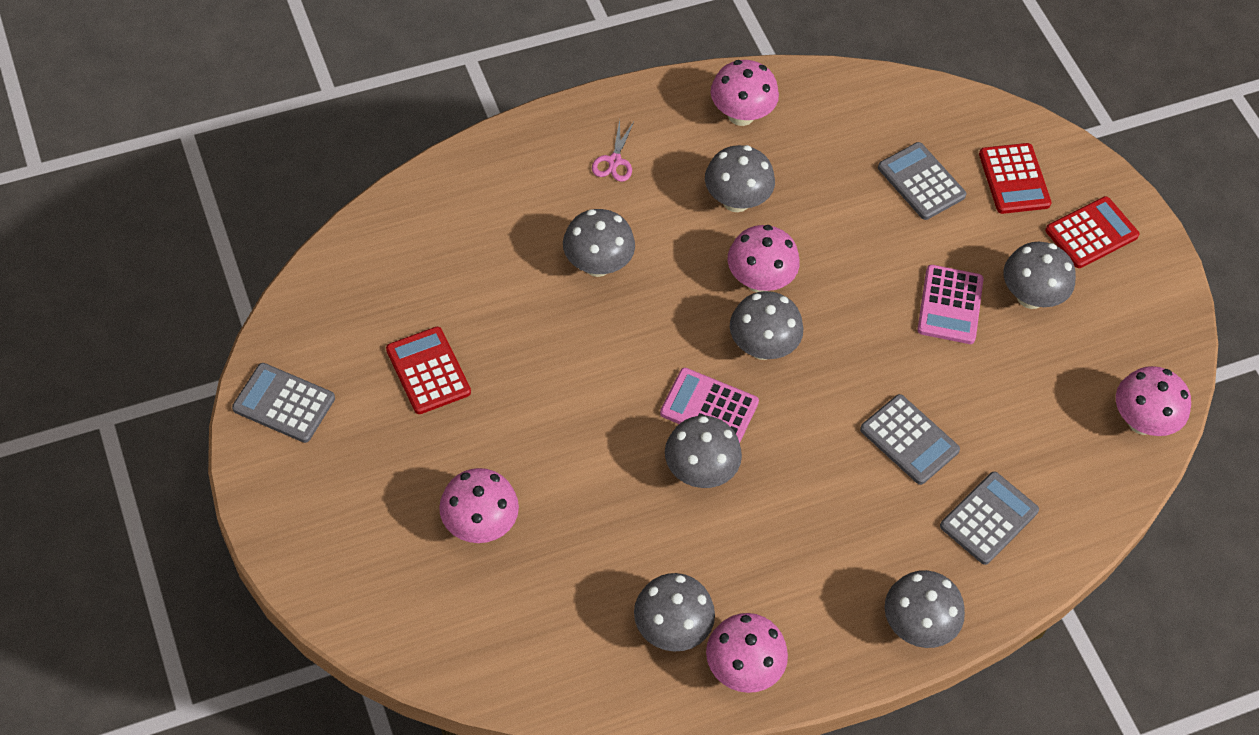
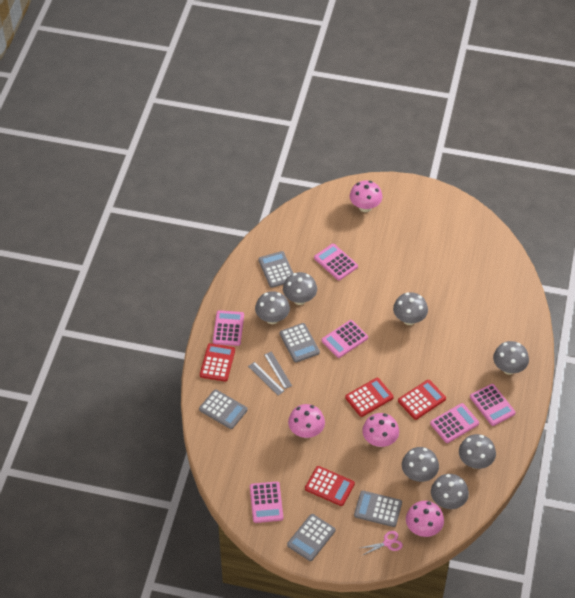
grey calculator: 4 -> 5
grey ruler: 0 -> 2
pink calculator: 2 -> 6
pink mushroom: 5 -> 4
red calculator: 3 -> 4

